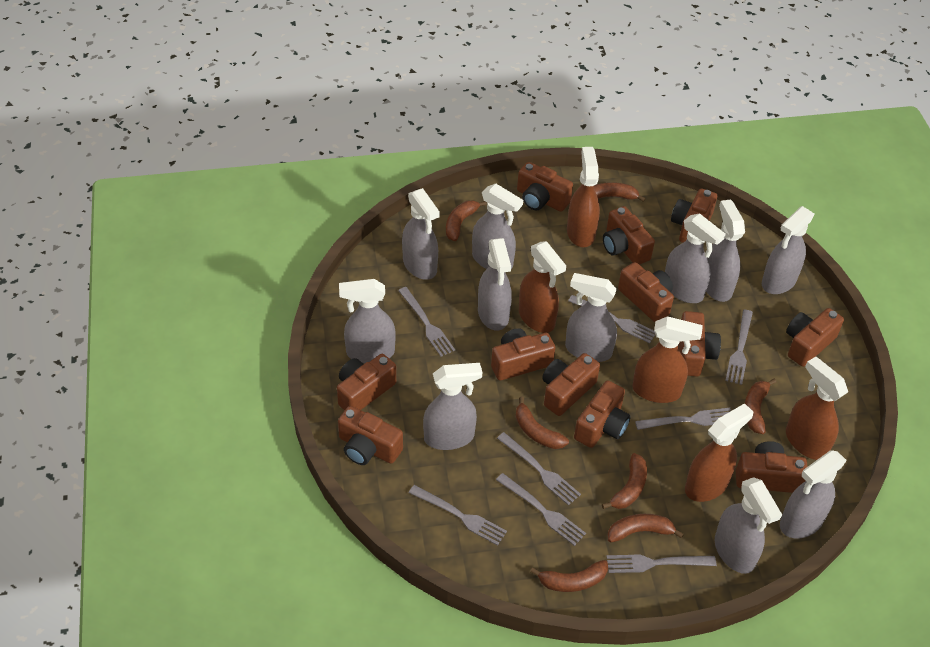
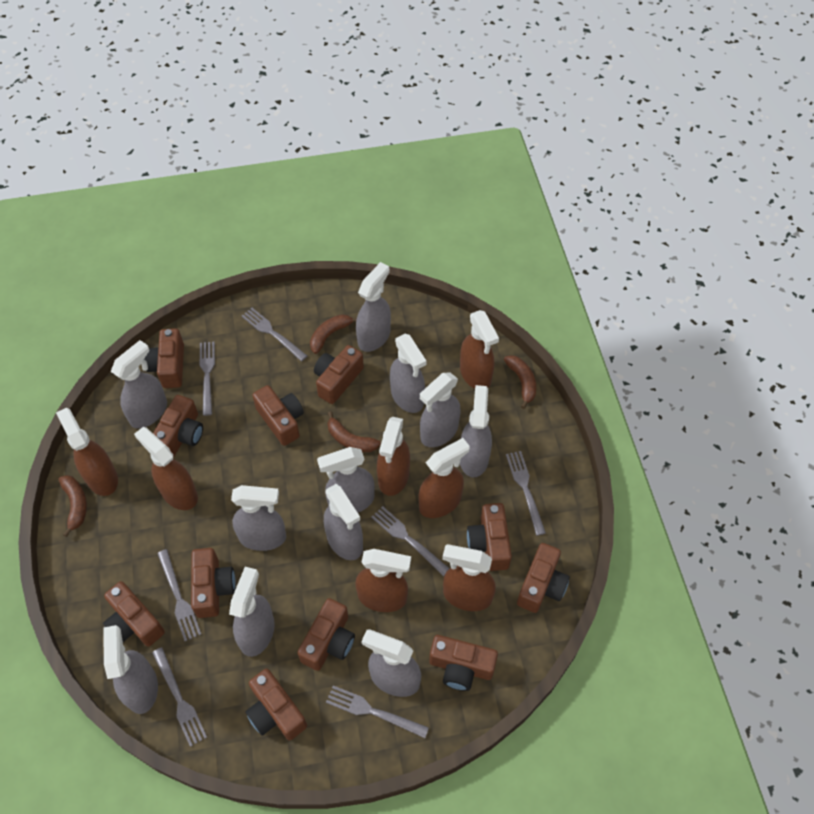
brown banana: 7 -> 4
brown camera: 12 -> 11
brown spray bottle: 5 -> 7
grey fork: 8 -> 7

